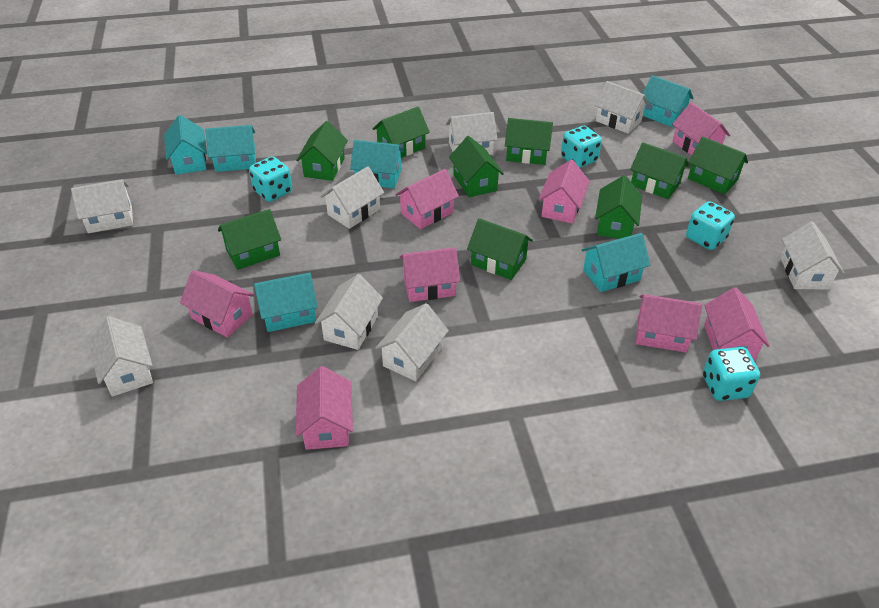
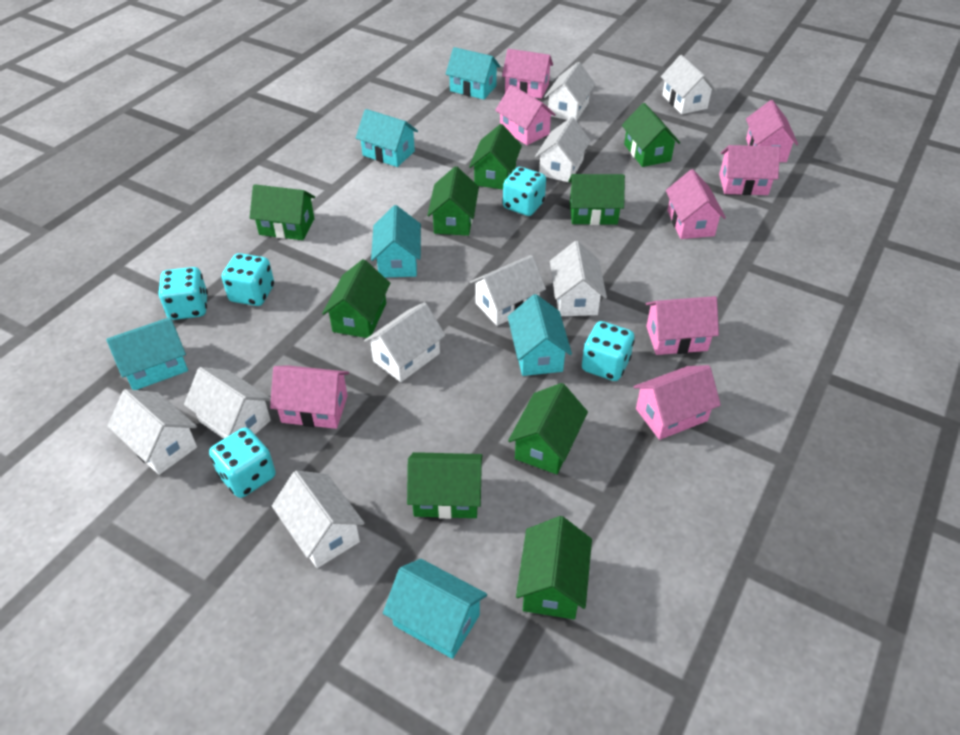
turquoise dice: 4 -> 5
white house: 8 -> 9

